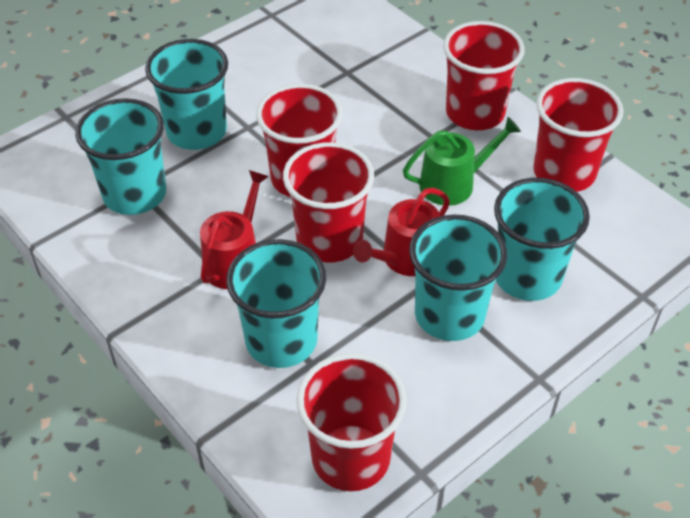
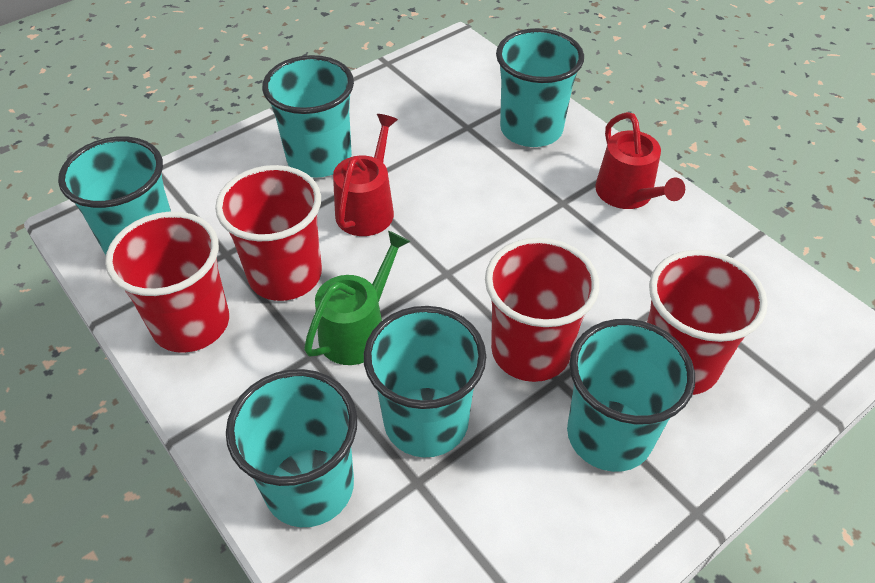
red cup: 5 -> 4
turquoise cup: 5 -> 6

